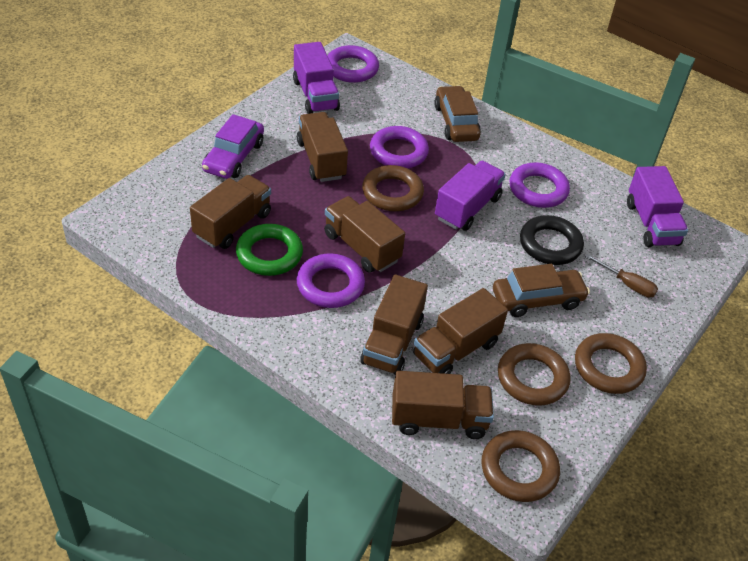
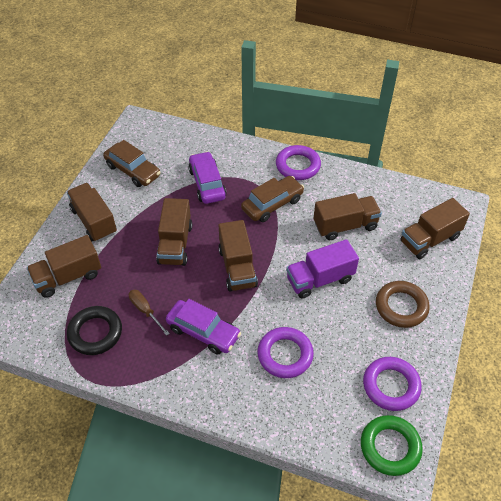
brown ring: 4 -> 1
purple car: 1 -> 2
purple ring: 4 -> 3
purple truck: 3 -> 1

